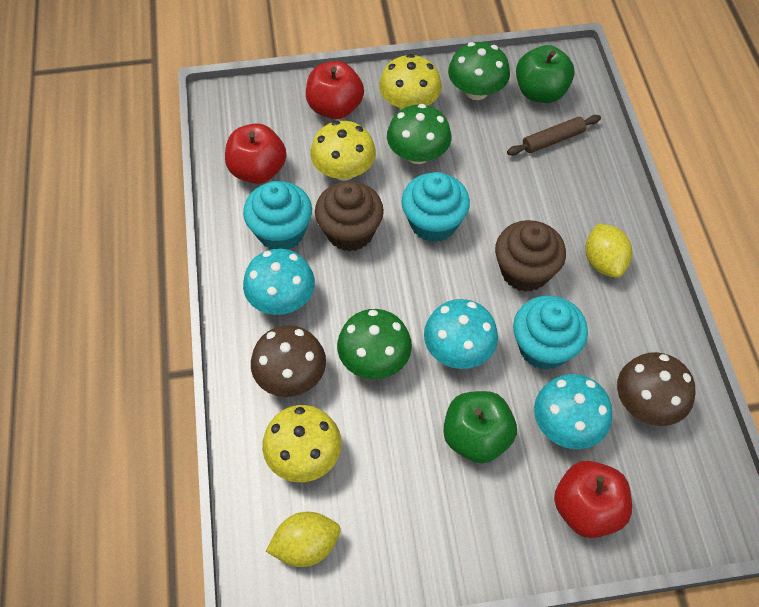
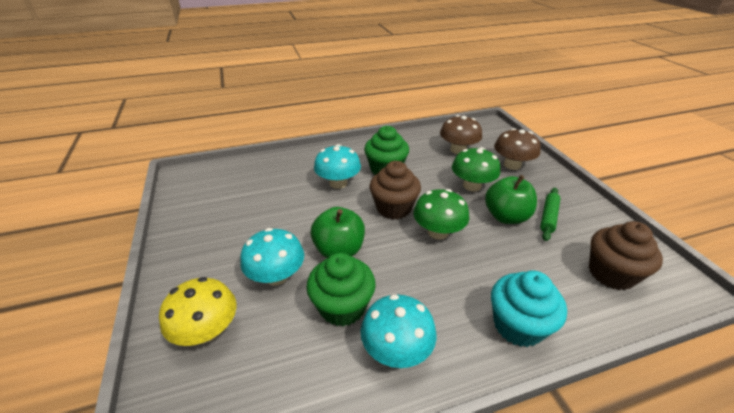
brown rolling pin: 1 -> 0
green cupcake: 0 -> 2
green mushroom: 3 -> 2
green rolling pin: 0 -> 1
red apple: 3 -> 0
turquoise cupcake: 3 -> 1
yellow lemon: 2 -> 0
yellow mushroom: 3 -> 1

